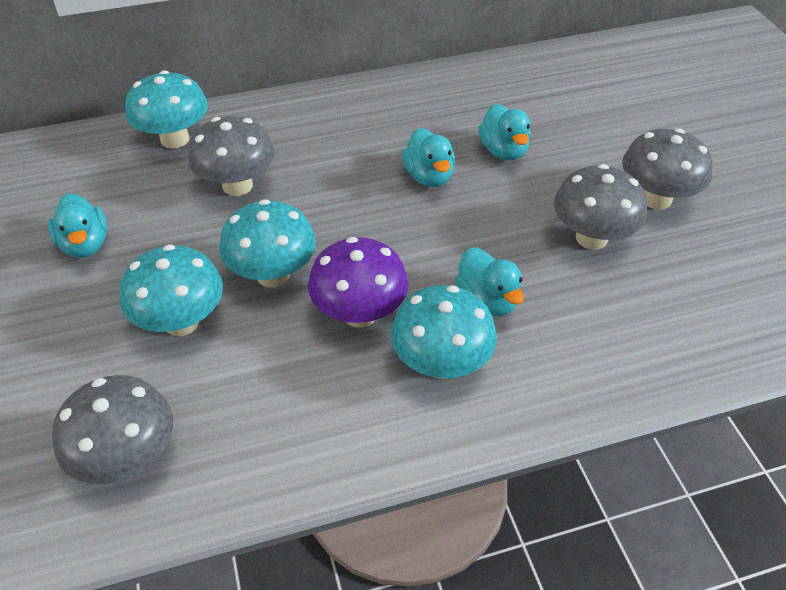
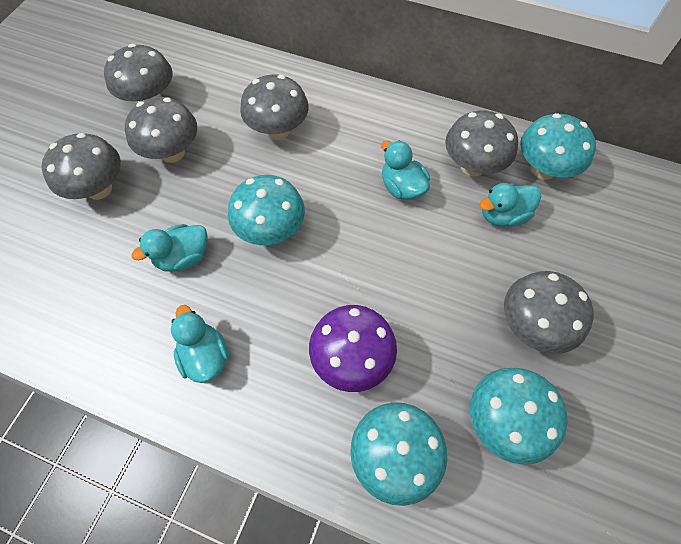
grey mushroom: 4 -> 6

